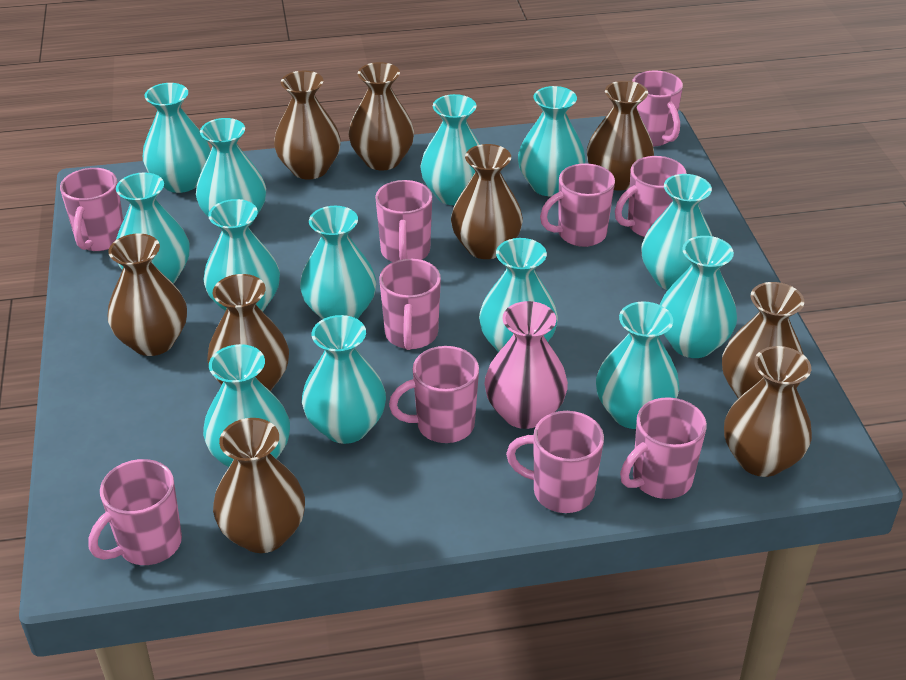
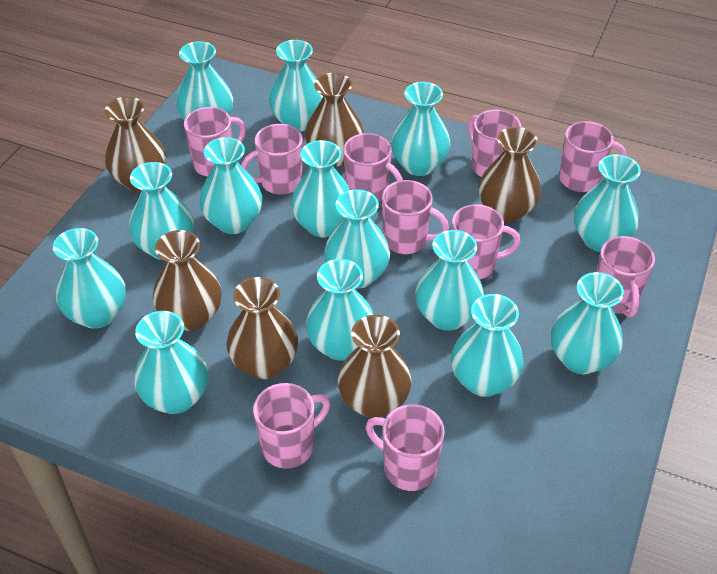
brown vase: 9 -> 6
pink vase: 1 -> 0
turquoise vase: 13 -> 14

